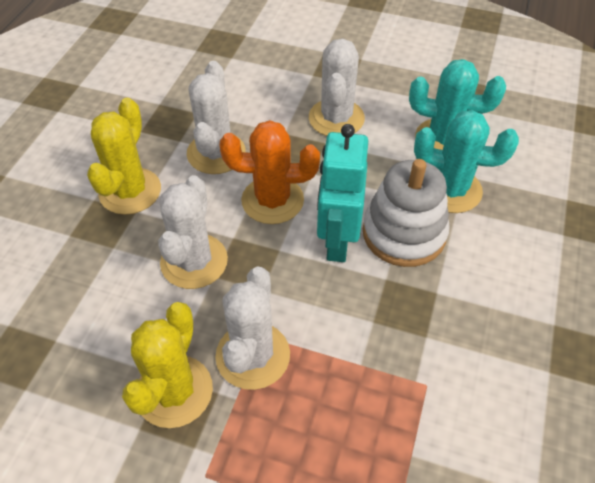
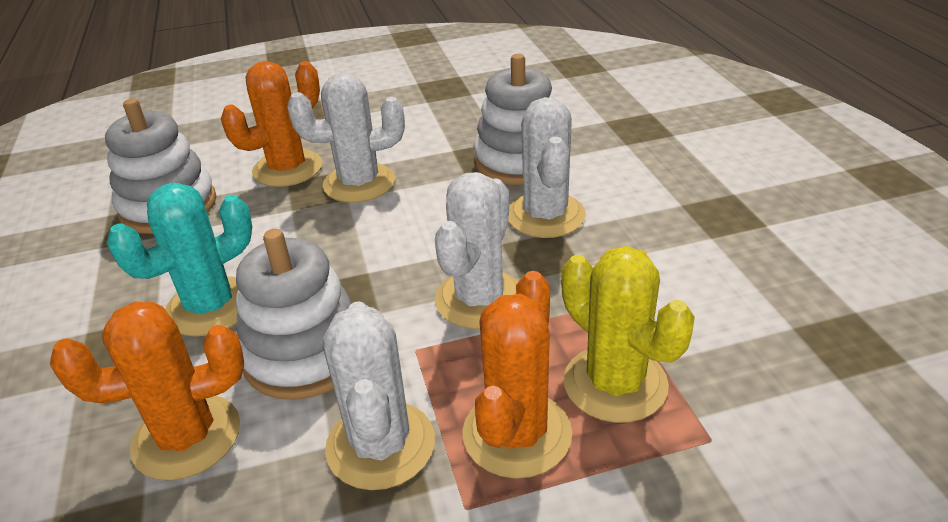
orange cactus: 1 -> 3
turquoise cactus: 2 -> 1
turquoise robot: 1 -> 0
white stacking toy: 1 -> 3
yellow cactus: 2 -> 1

